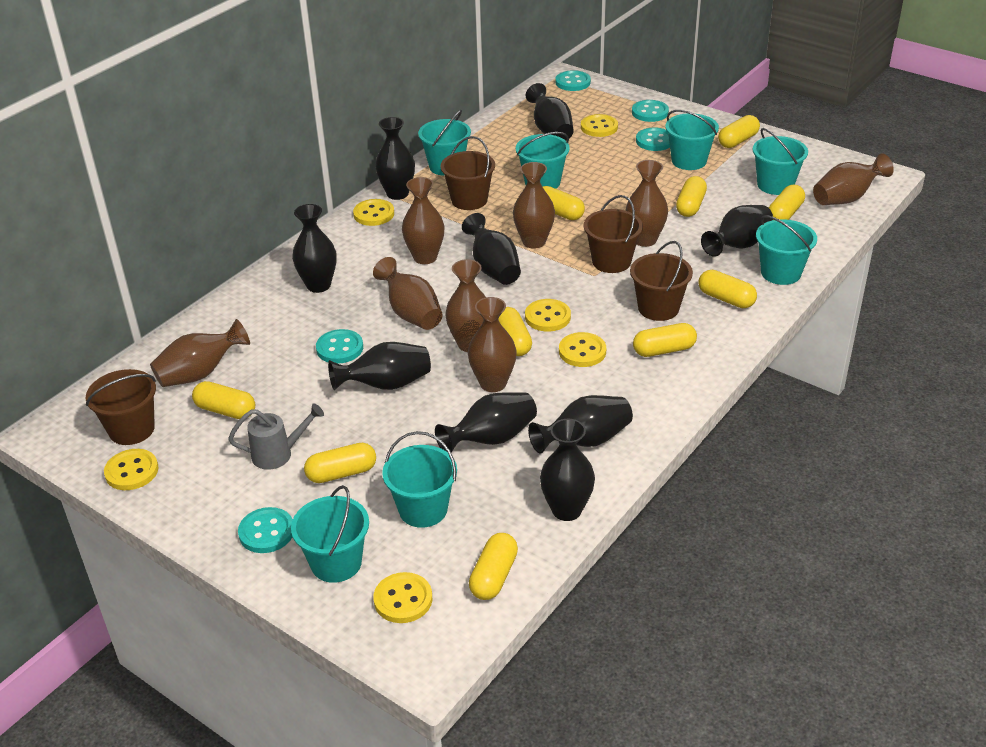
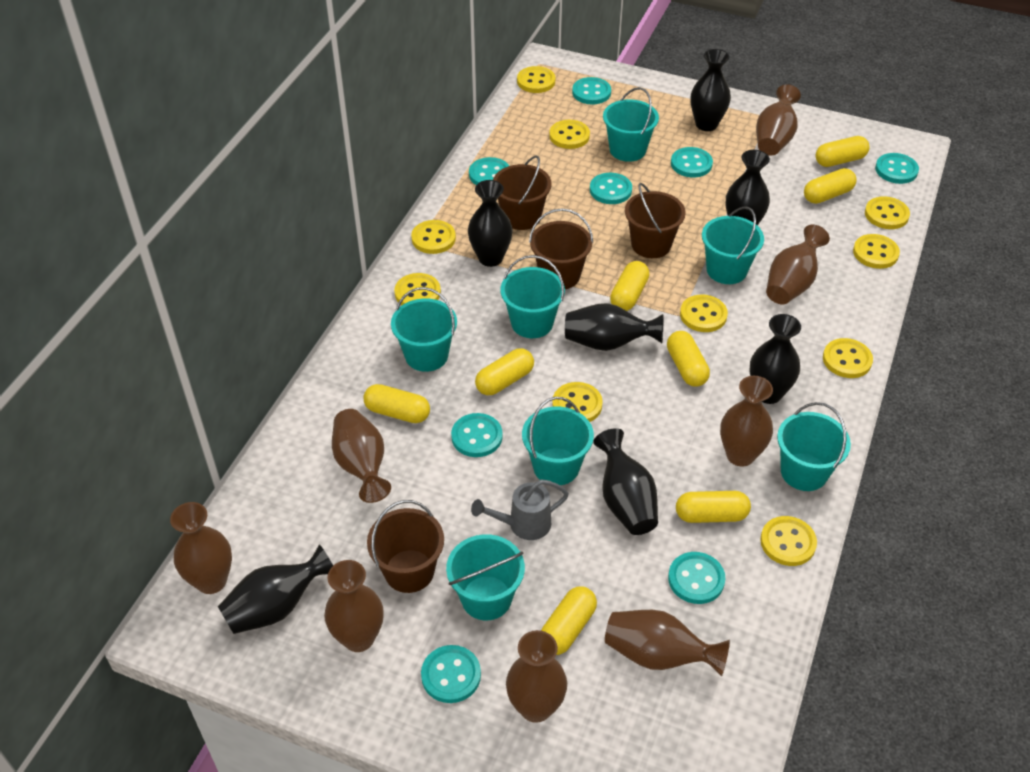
black vase: 9 -> 7
turquoise button: 5 -> 8
yellow button: 6 -> 10
yellow capsule: 10 -> 8

